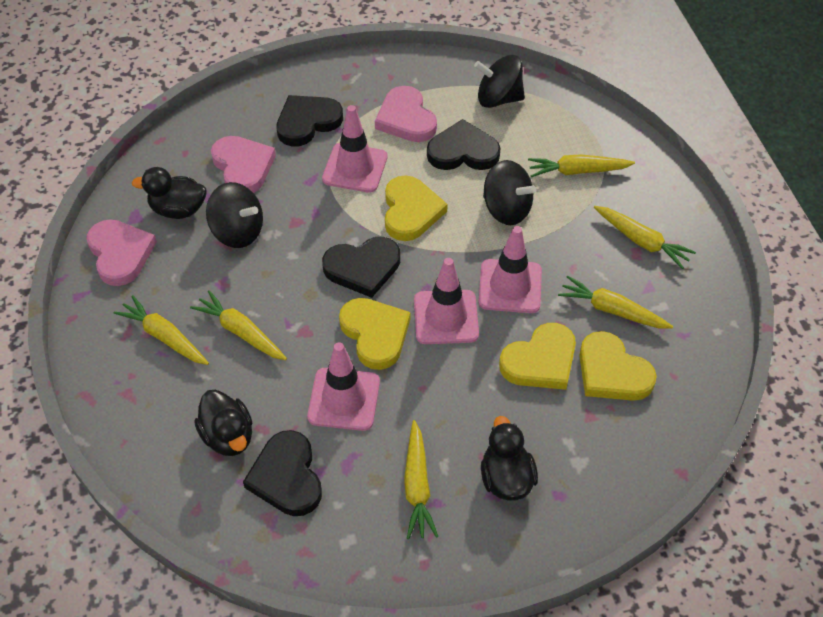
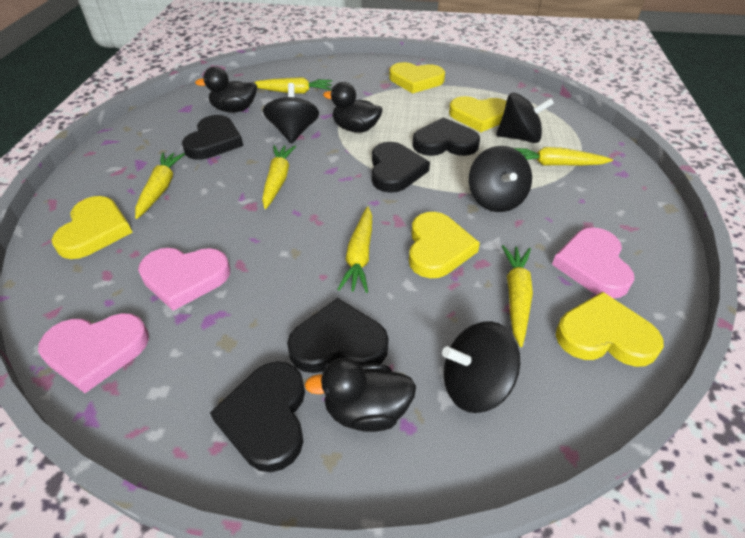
black heart: 4 -> 5
black spinning top: 3 -> 4
pink traffic cone: 4 -> 0
yellow heart: 4 -> 5

